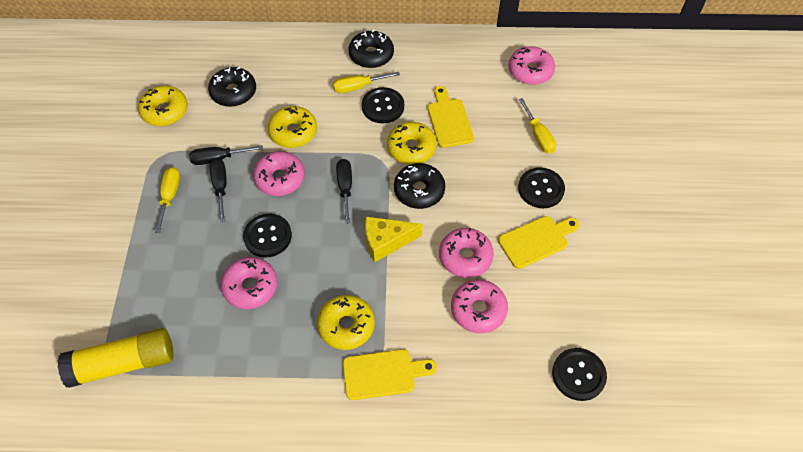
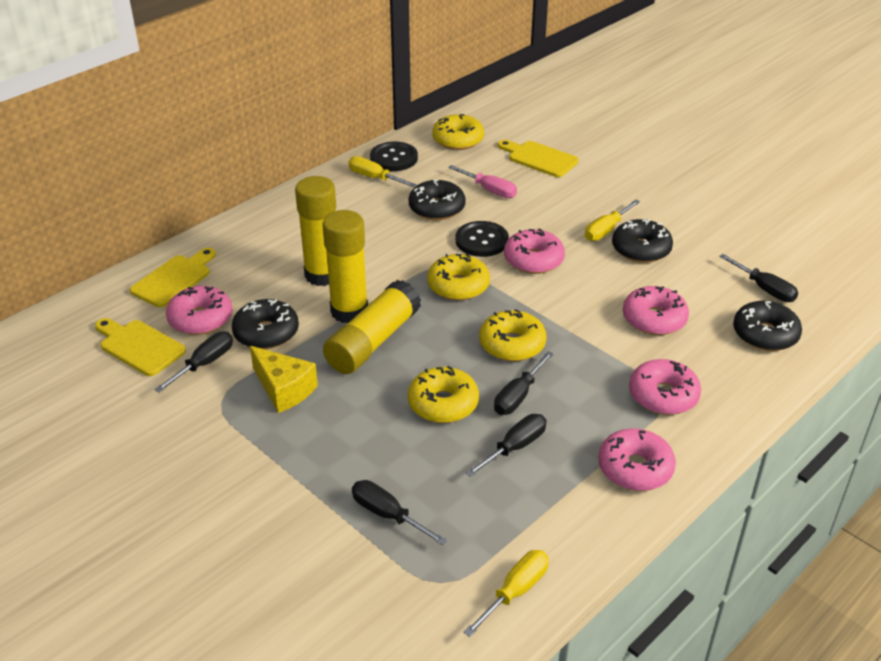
black button: 4 -> 2
black donut: 3 -> 4
black screwdriver: 3 -> 5
pink screwdriver: 0 -> 1
yellow glue stick: 1 -> 3

